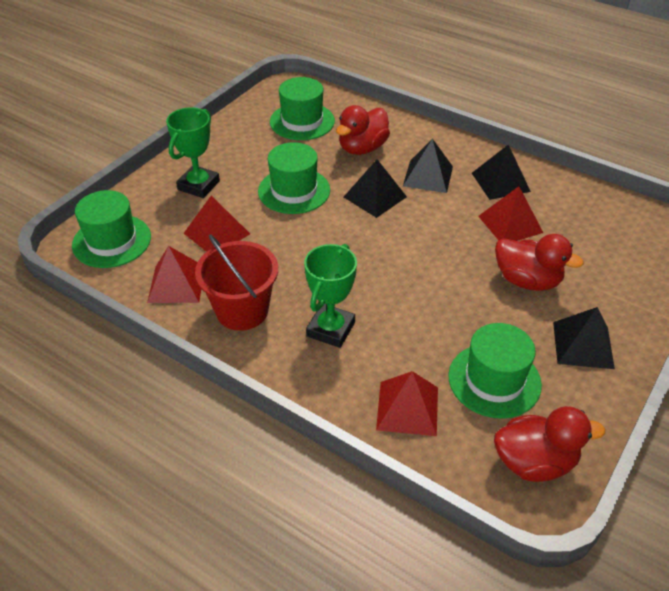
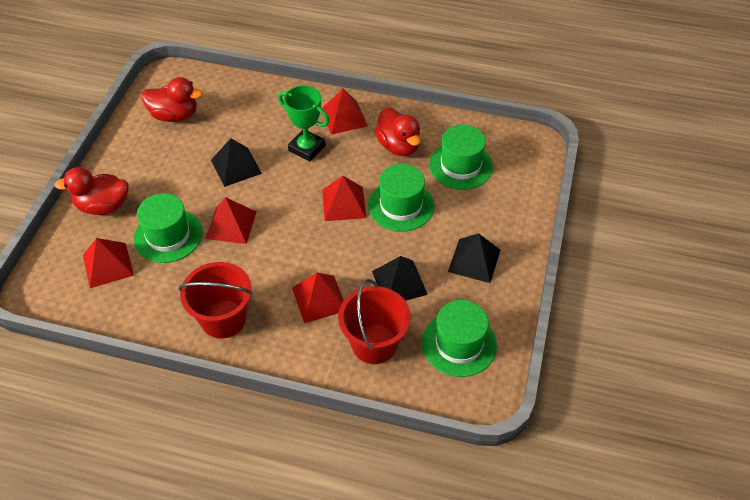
black pyramid: 4 -> 3
green trophy: 2 -> 1
red bucket: 1 -> 2
red pyramid: 4 -> 5

